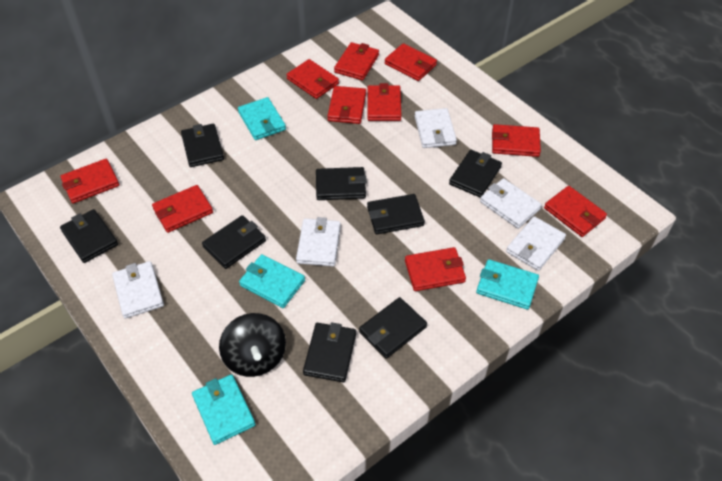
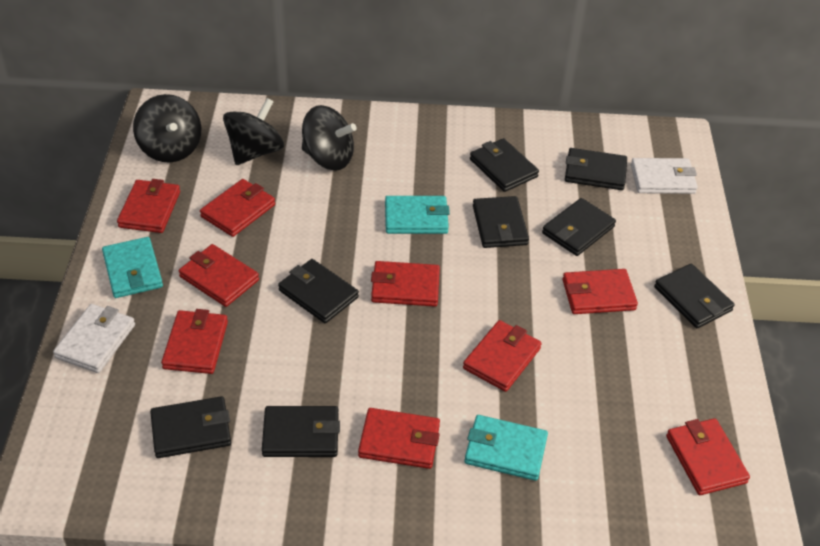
black spinning top: 1 -> 3
red wallet: 10 -> 9
turquoise wallet: 4 -> 3
white wallet: 5 -> 2

